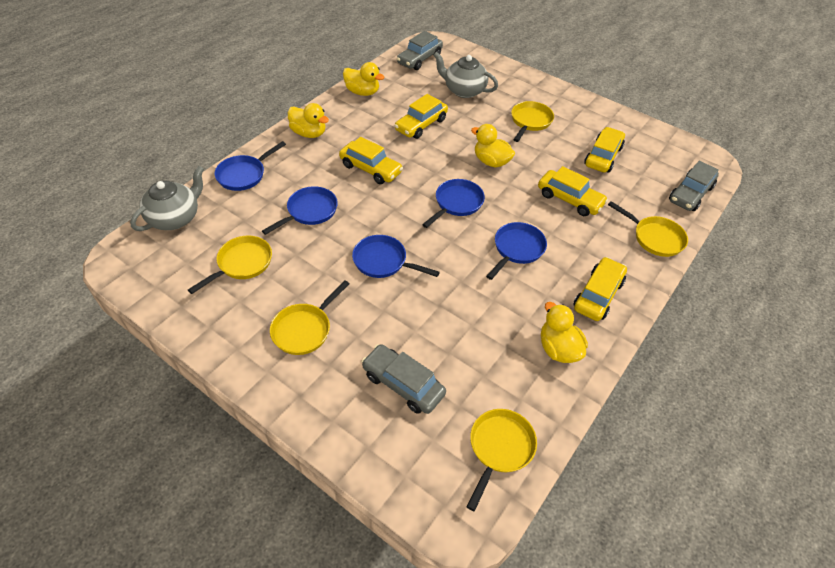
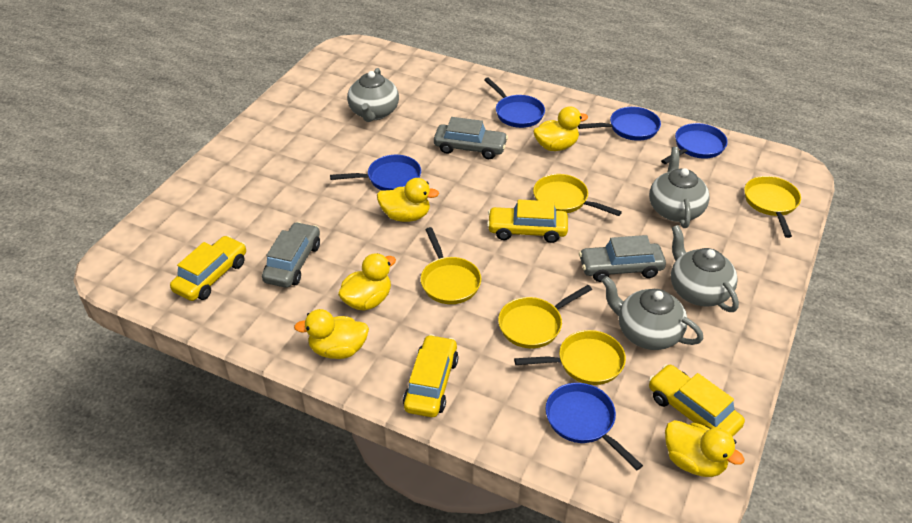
grey teapot: 2 -> 4
yellow car: 5 -> 4
yellow duck: 4 -> 5

